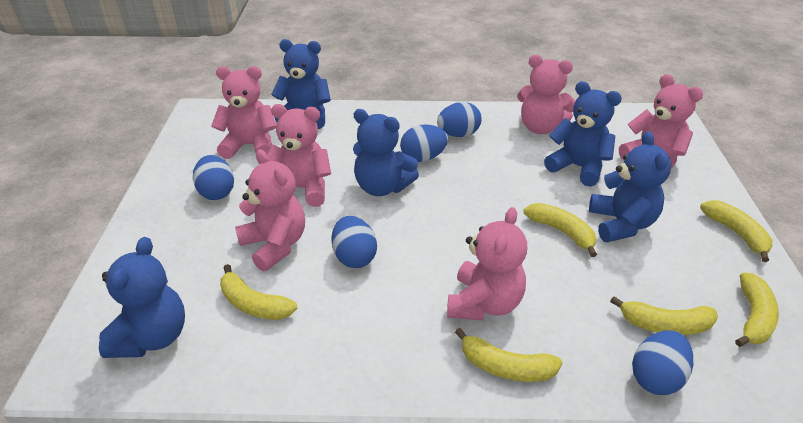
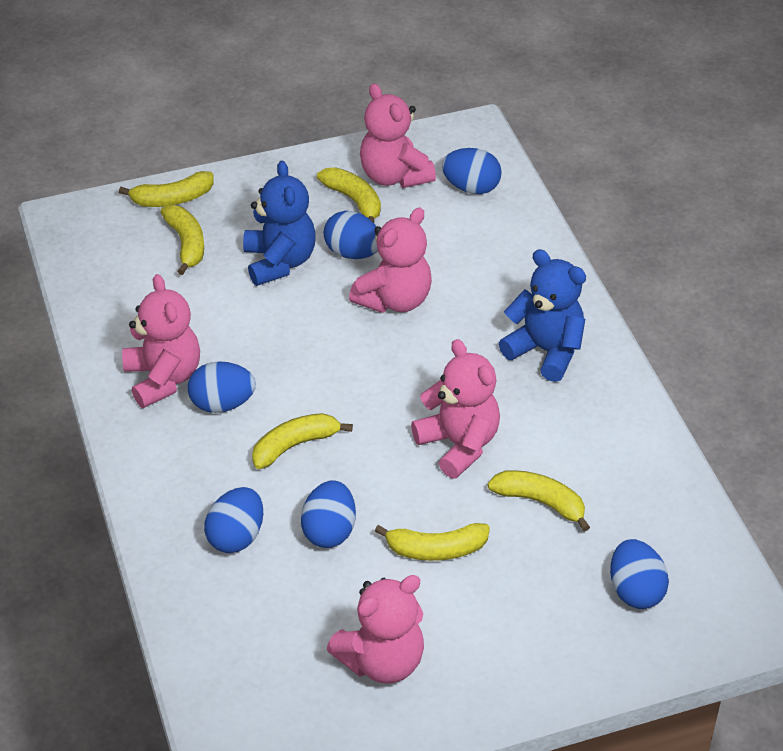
blue egg: 5 -> 6
blue teddy bear: 5 -> 2
pink teddy bear: 6 -> 5

